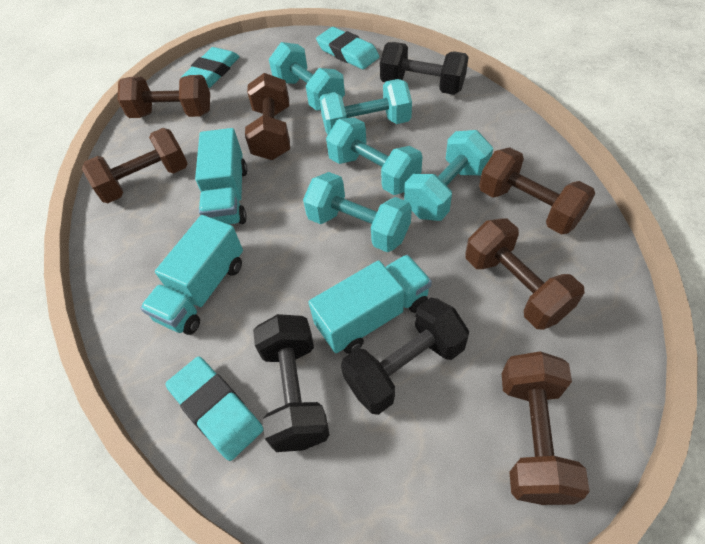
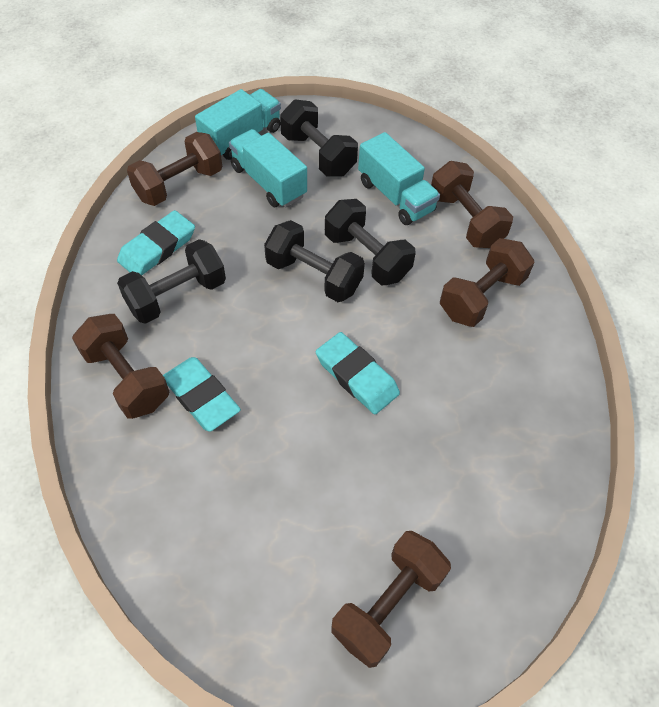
black dumbbell: 3 -> 4
brown dumbbell: 6 -> 5
turquoise dumbbell: 5 -> 0

